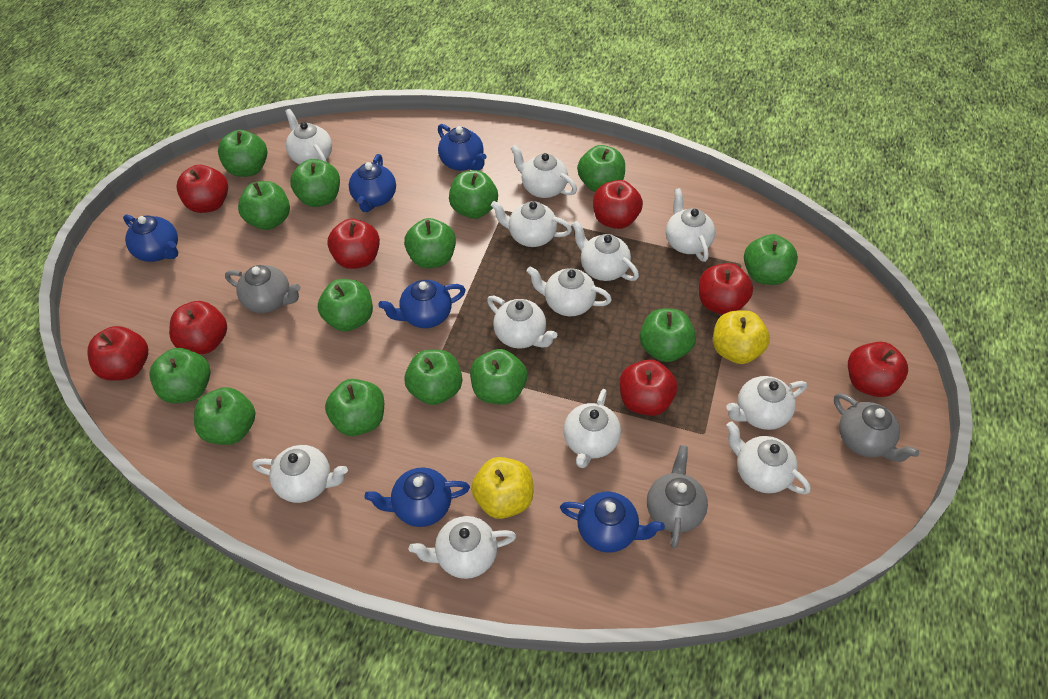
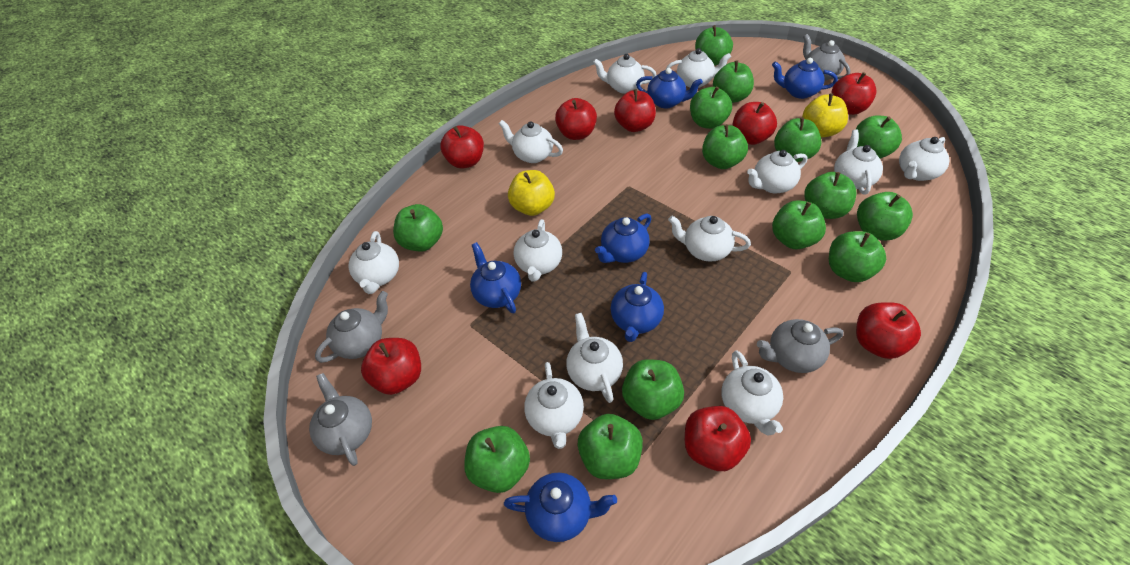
grey teapot: 3 -> 4

